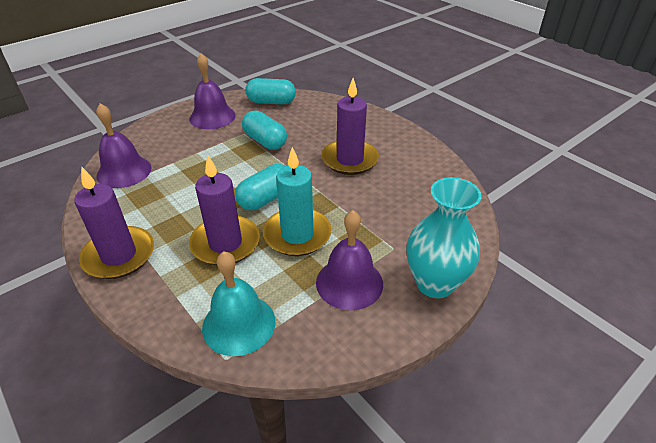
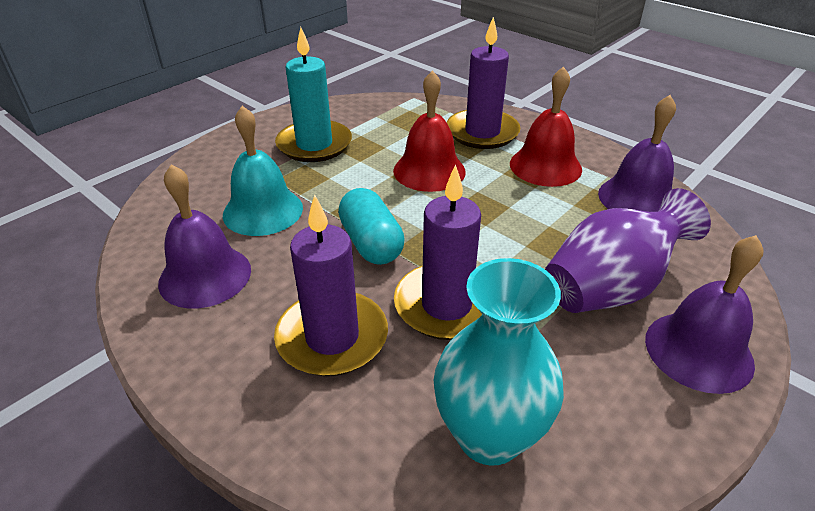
purple vase: 0 -> 1
red bell: 0 -> 2
turquoise capsule: 3 -> 1

